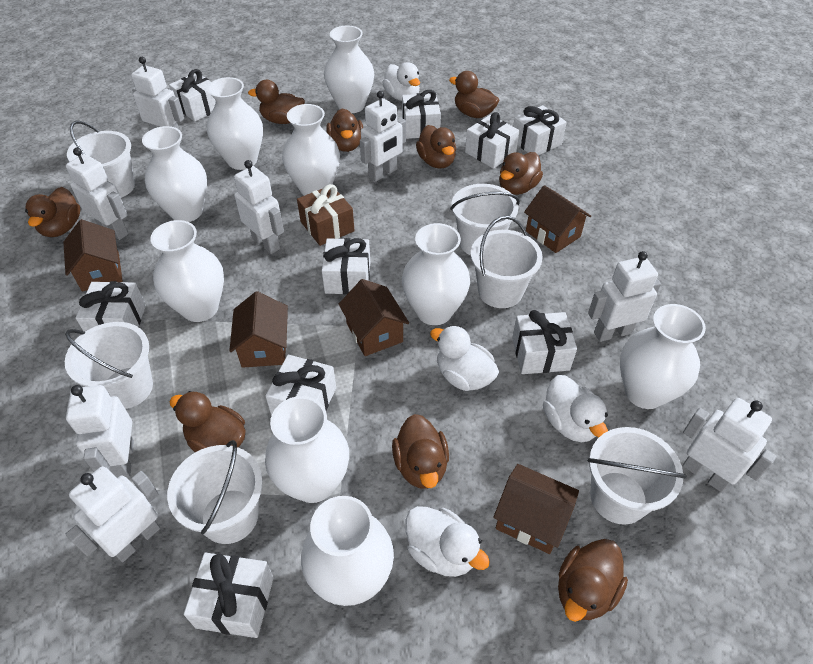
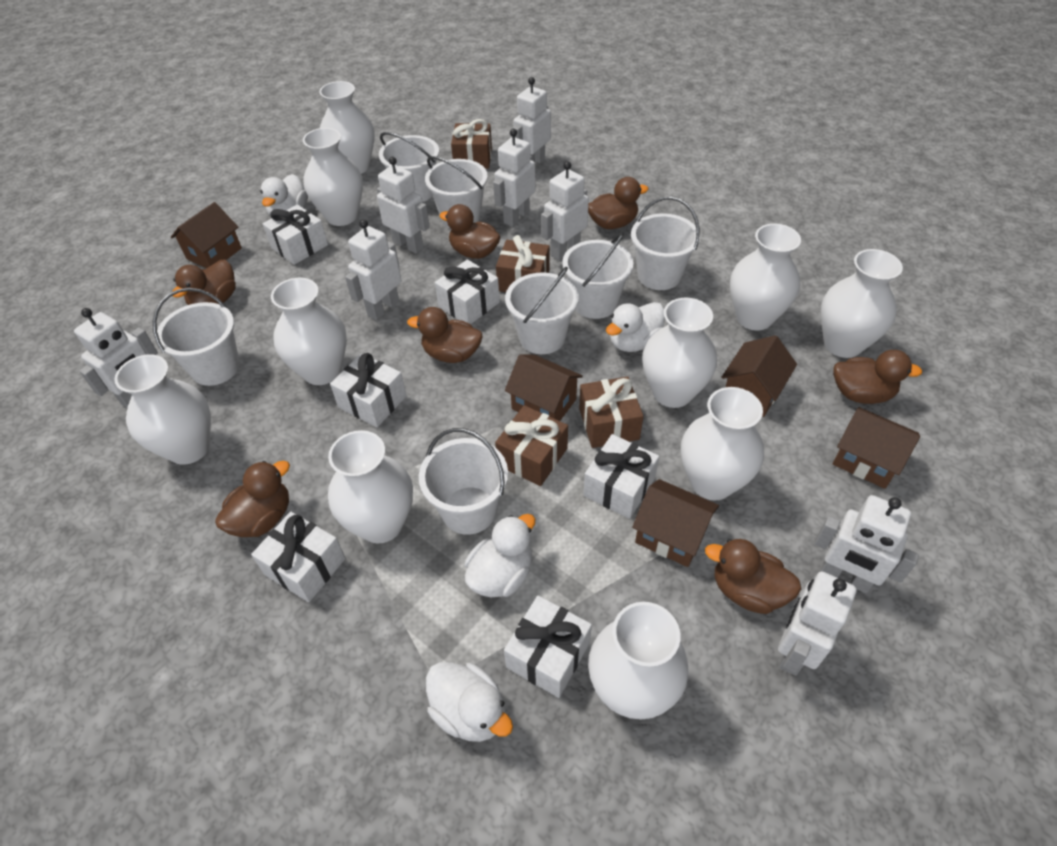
brown duck: 9 -> 7
brown gift: 1 -> 4
white bucket: 6 -> 7
white gift: 9 -> 6
white vase: 9 -> 10

